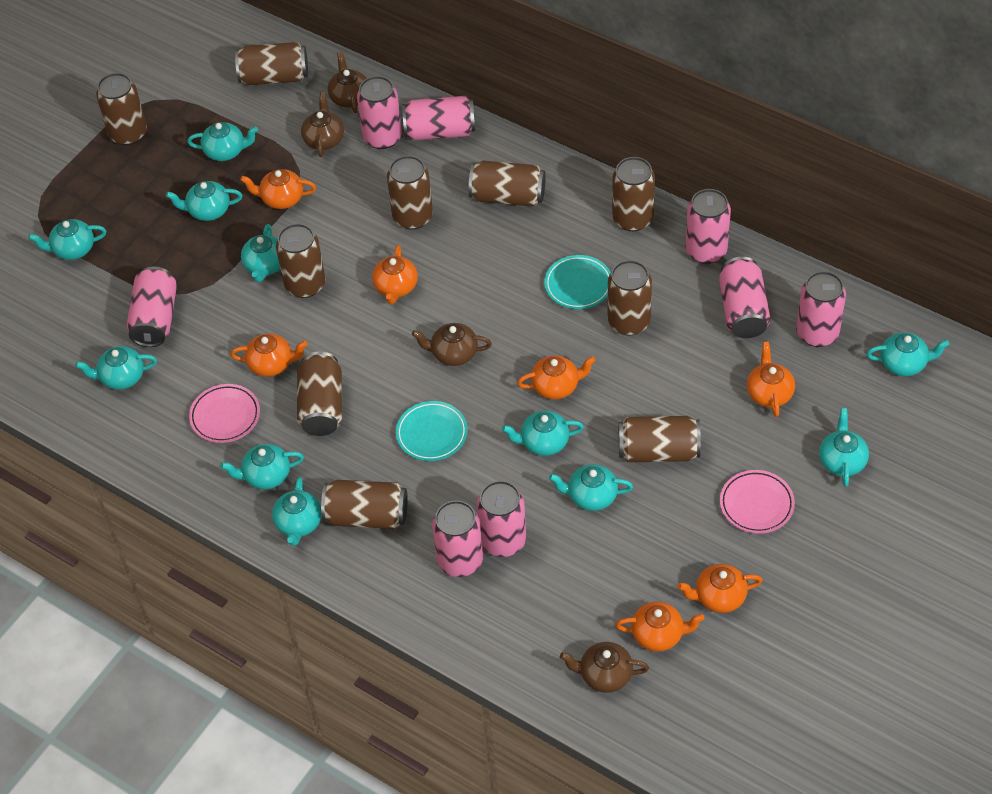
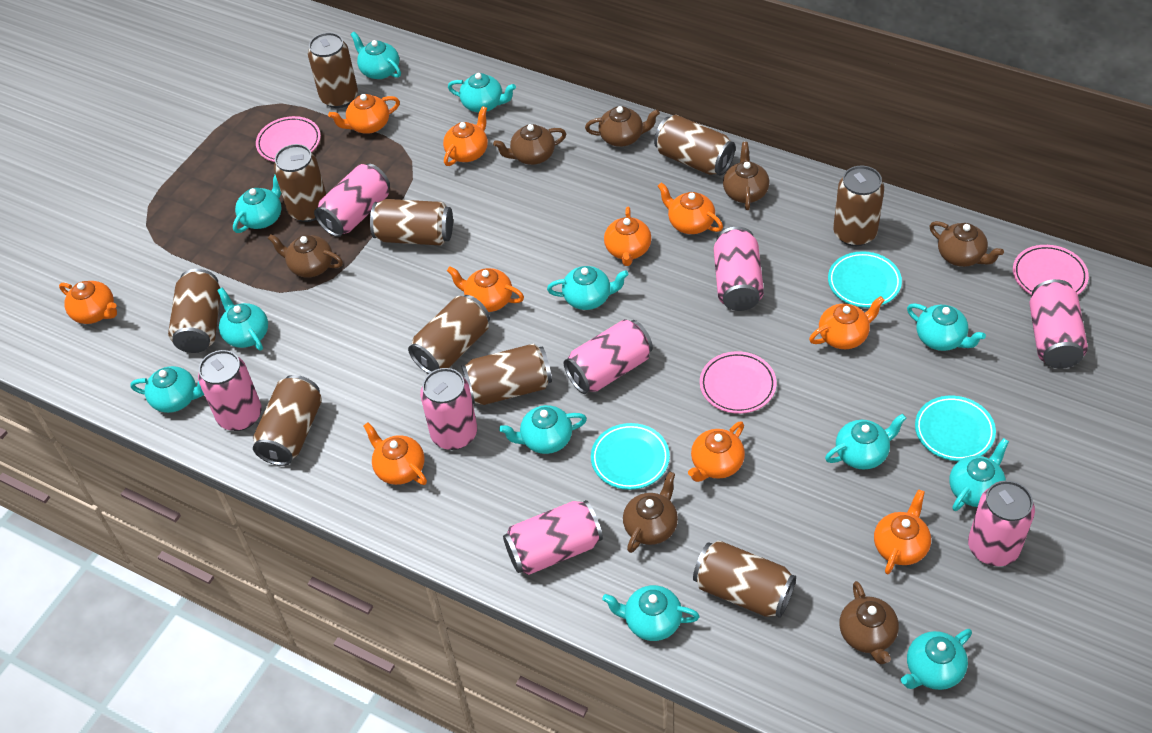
brown teapot: 4 -> 7
orange teapot: 7 -> 10
pink plate: 2 -> 3
turquoise plate: 2 -> 3
turquoise teapot: 11 -> 12

